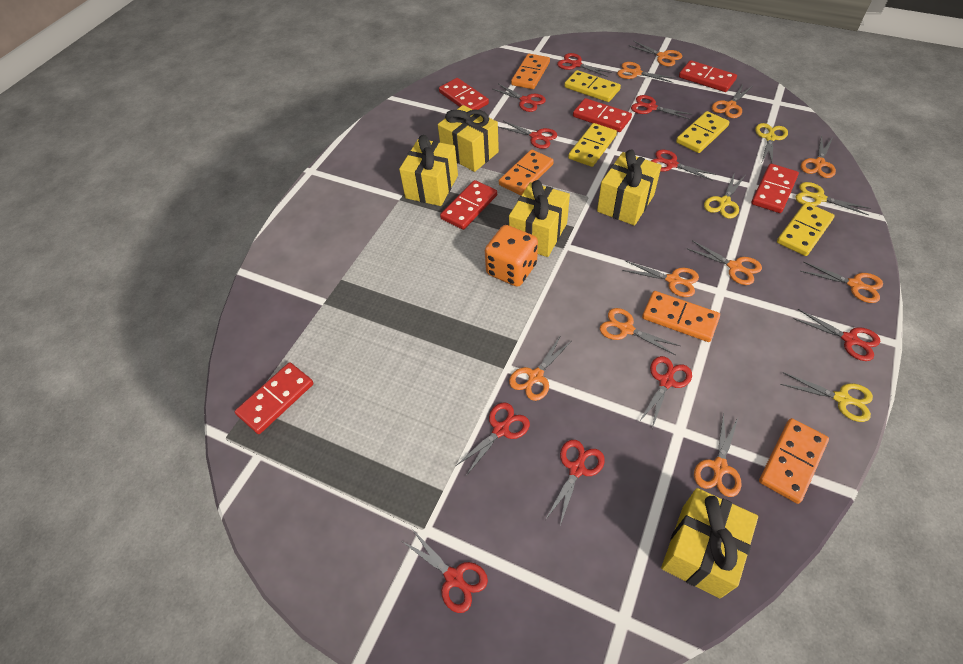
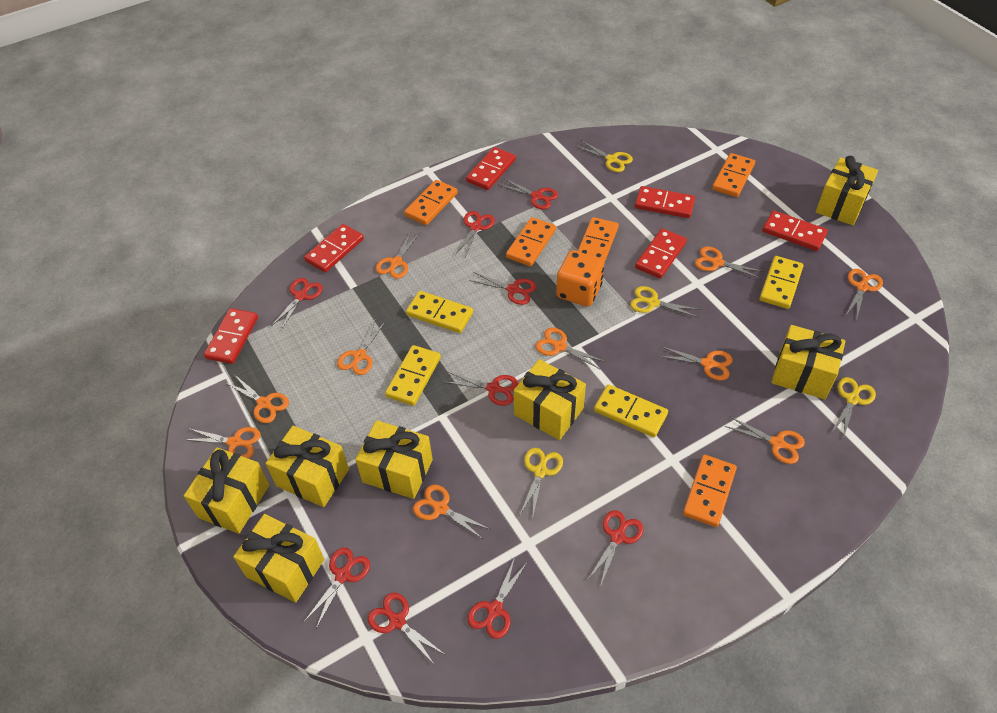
orange domino: 4 -> 5
red scissors: 10 -> 9
yellow gift: 5 -> 7

